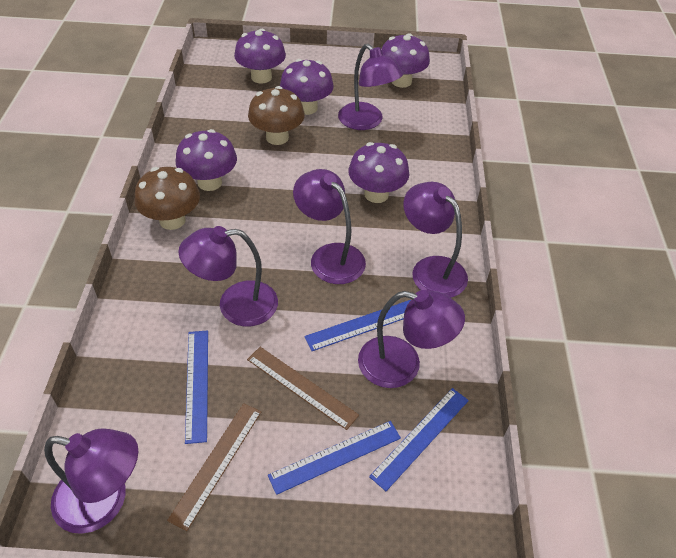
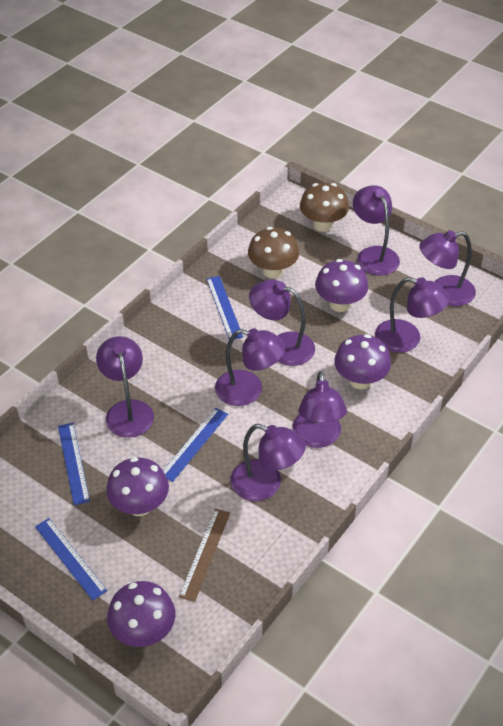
brown ruler: 2 -> 1
purple lamp: 6 -> 8
purple mushroom: 5 -> 4

